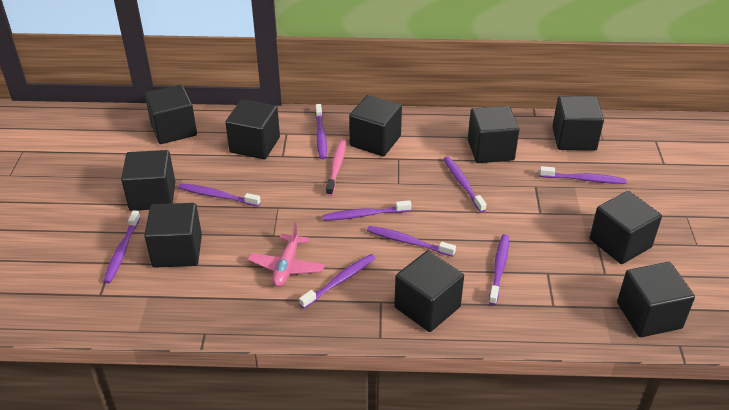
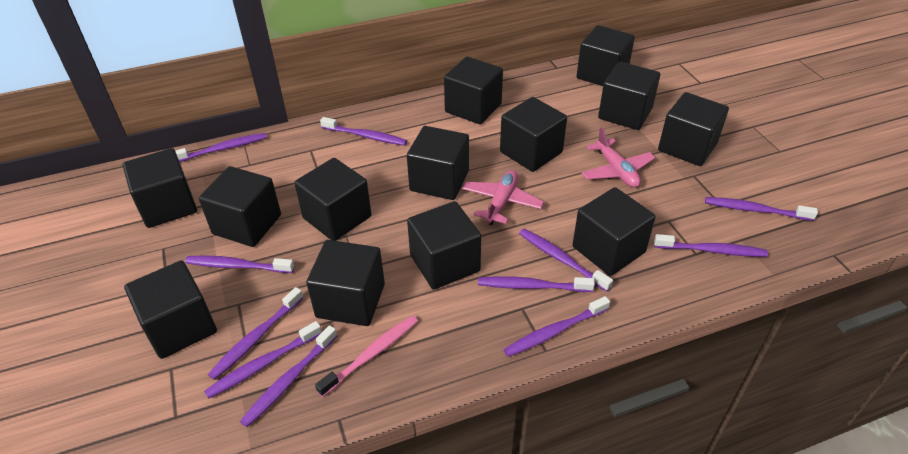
black cube: 10 -> 13
pink plane: 1 -> 2
purple toothbrush: 9 -> 11

